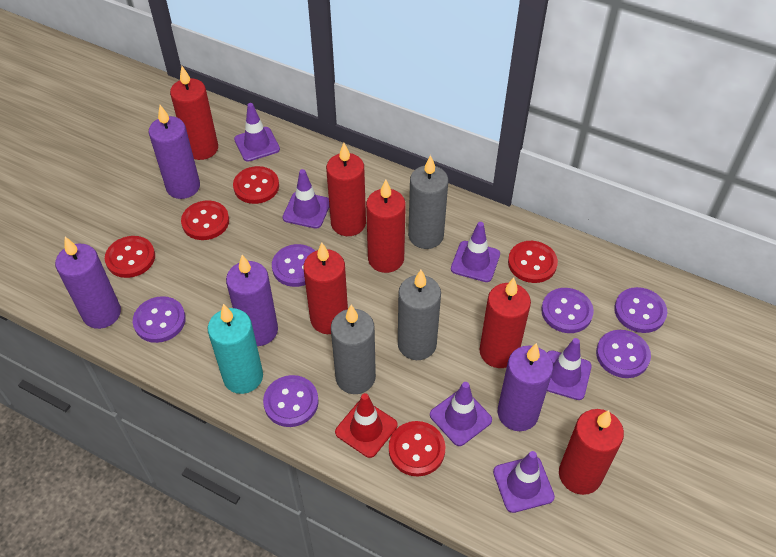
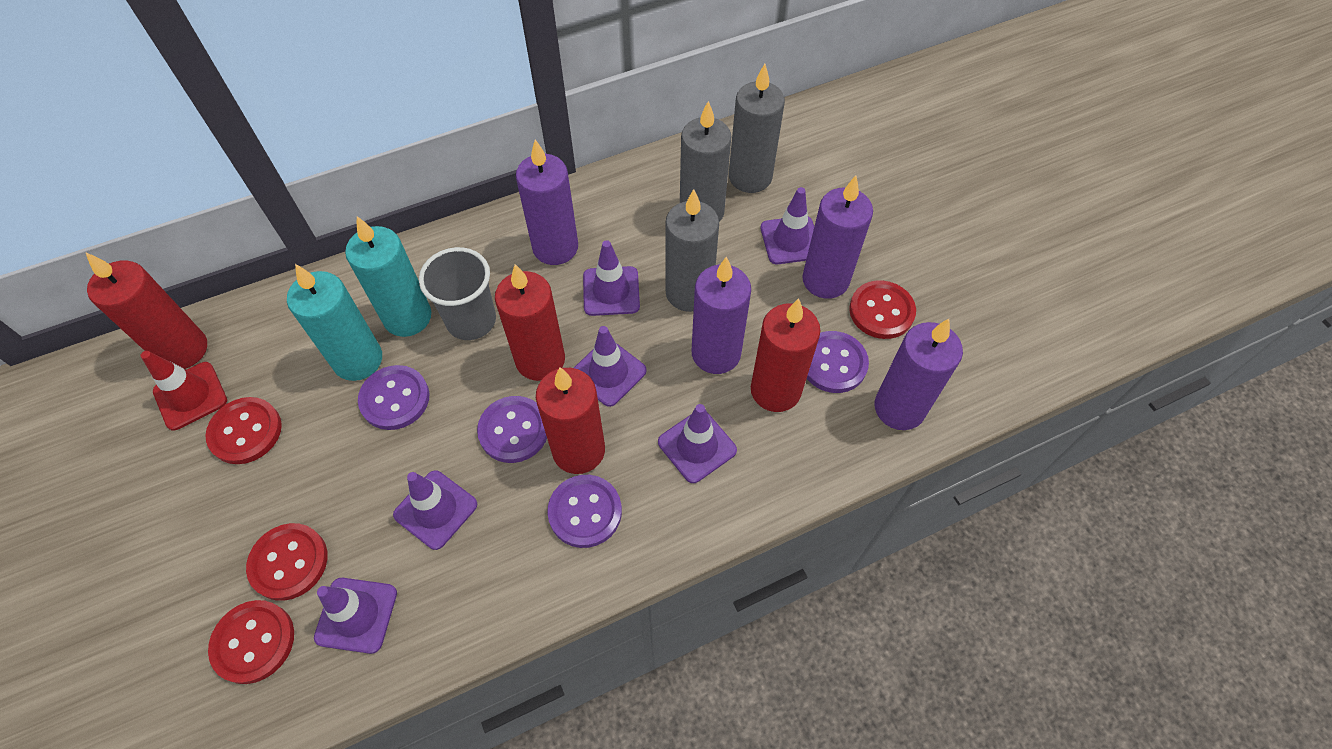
grey cup: 0 -> 1
purple button: 6 -> 4
red button: 5 -> 4
red candle: 6 -> 4
turquoise candle: 1 -> 2

